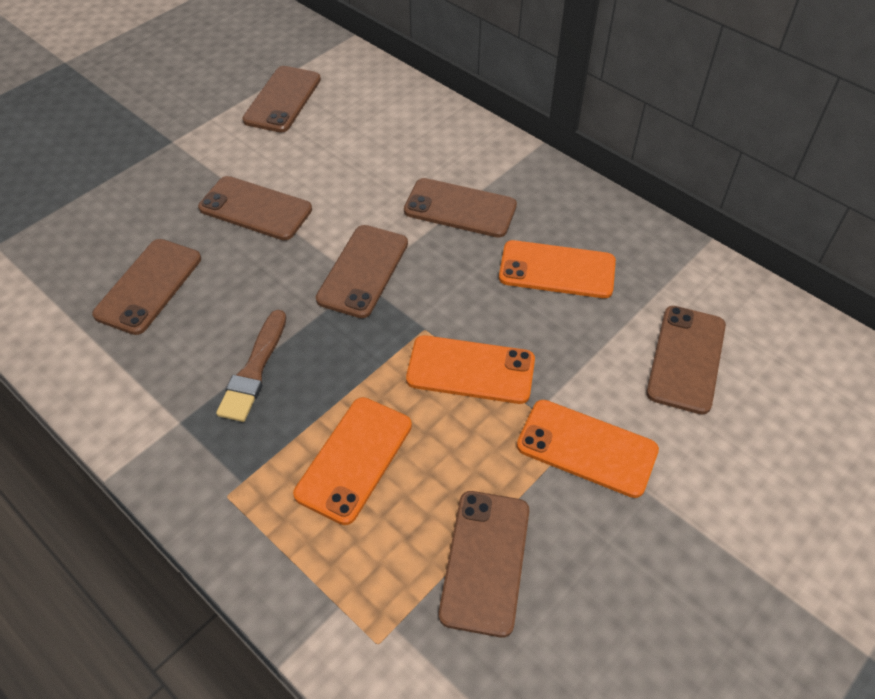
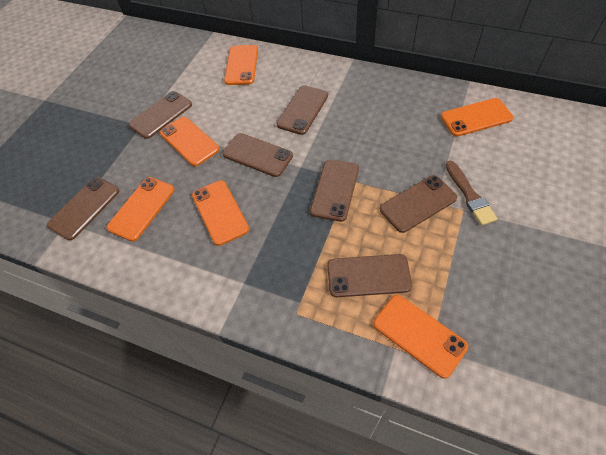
orange phone: 4 -> 6

